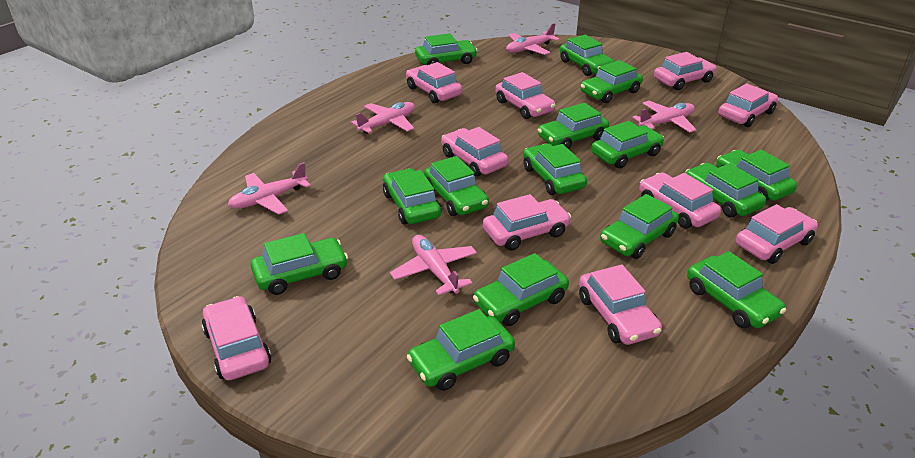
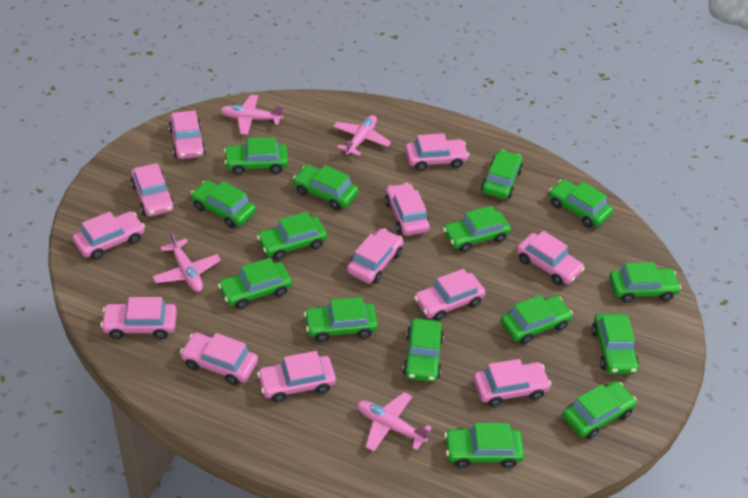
pink car: 10 -> 12
pink plane: 5 -> 4

